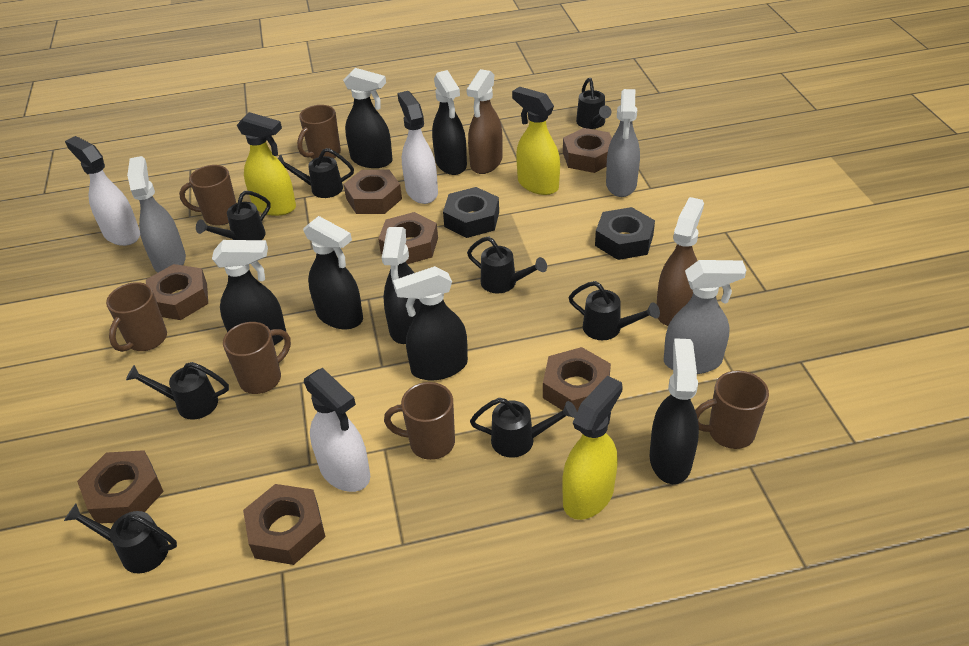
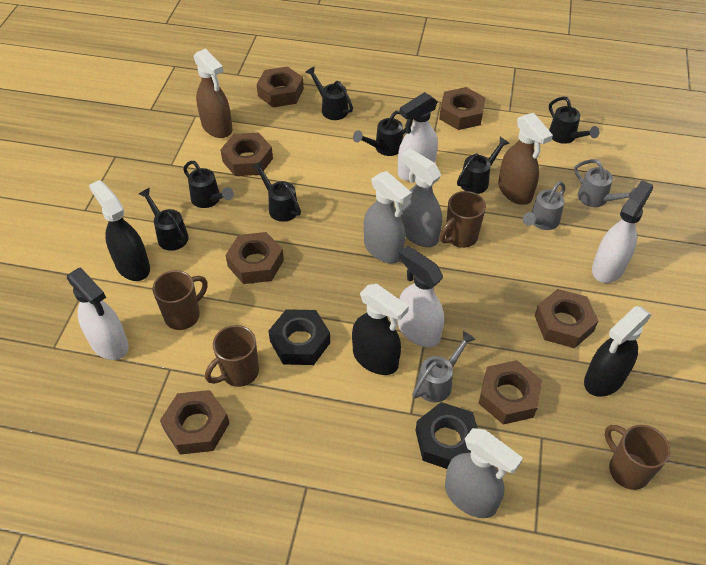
black spray bottle: 7 -> 3
black watering can: 8 -> 7
brown mug: 6 -> 4
grey watering can: 0 -> 3
white spray bottle: 3 -> 4
yellow spray bottle: 3 -> 0

